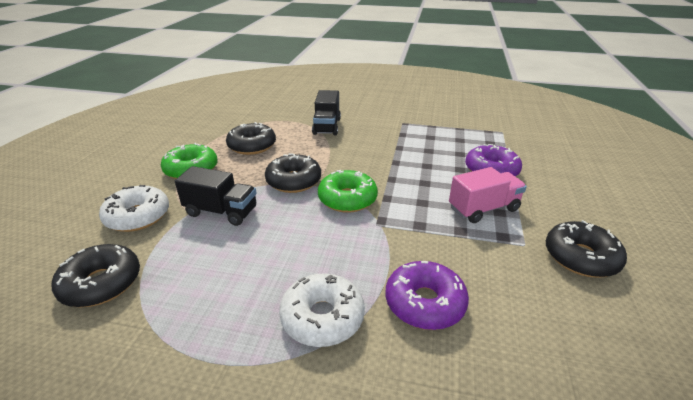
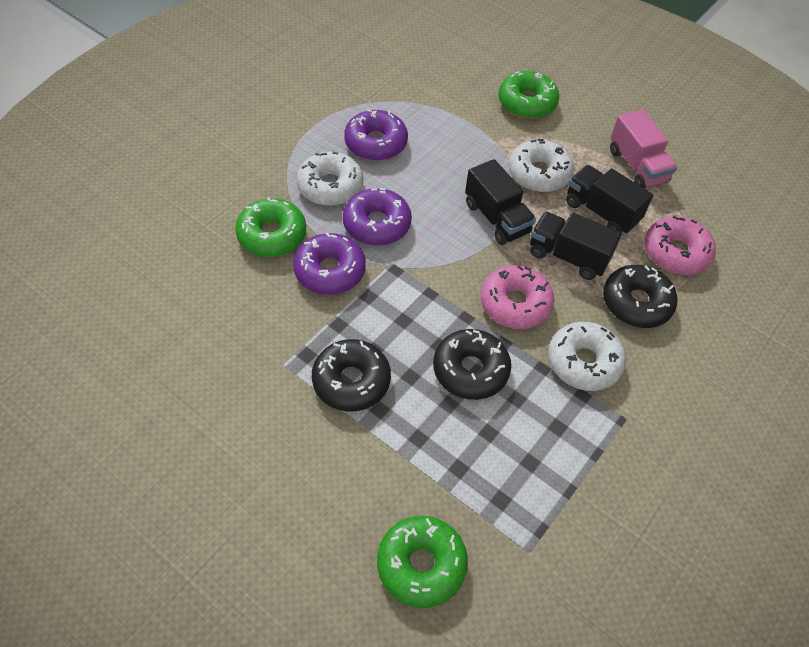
black donut: 4 -> 3
black truck: 2 -> 3
green donut: 2 -> 3
pink donut: 0 -> 2
purple donut: 2 -> 3
white donut: 2 -> 3

